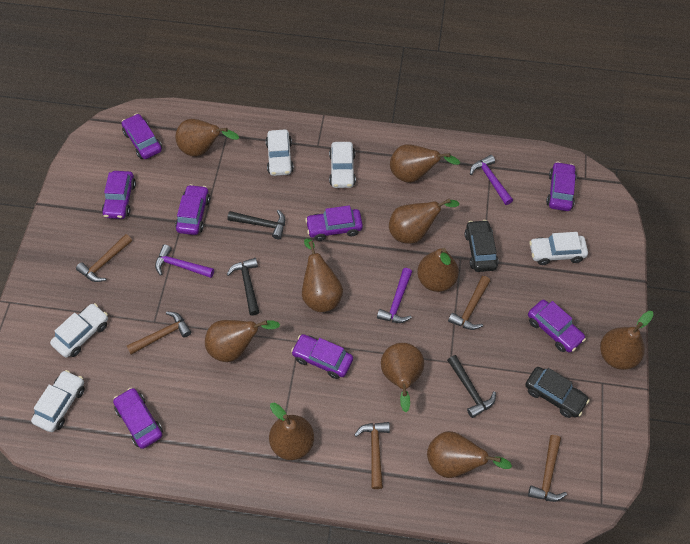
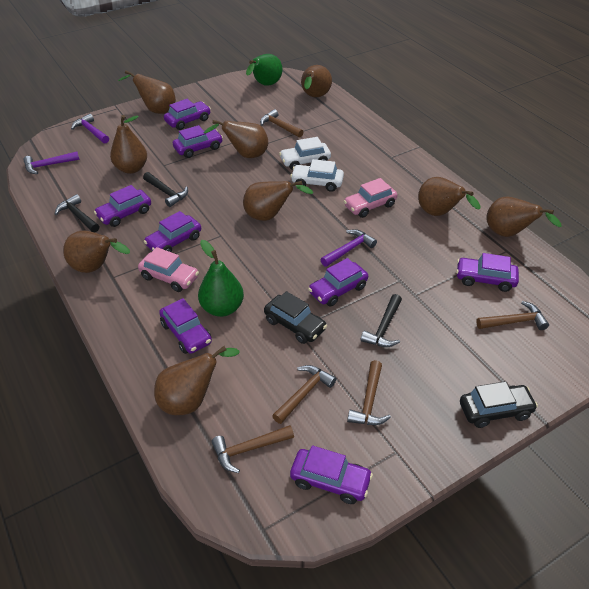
brown pear: 10 -> 9
green pear: 0 -> 2
pink car: 0 -> 2
white car: 5 -> 2

